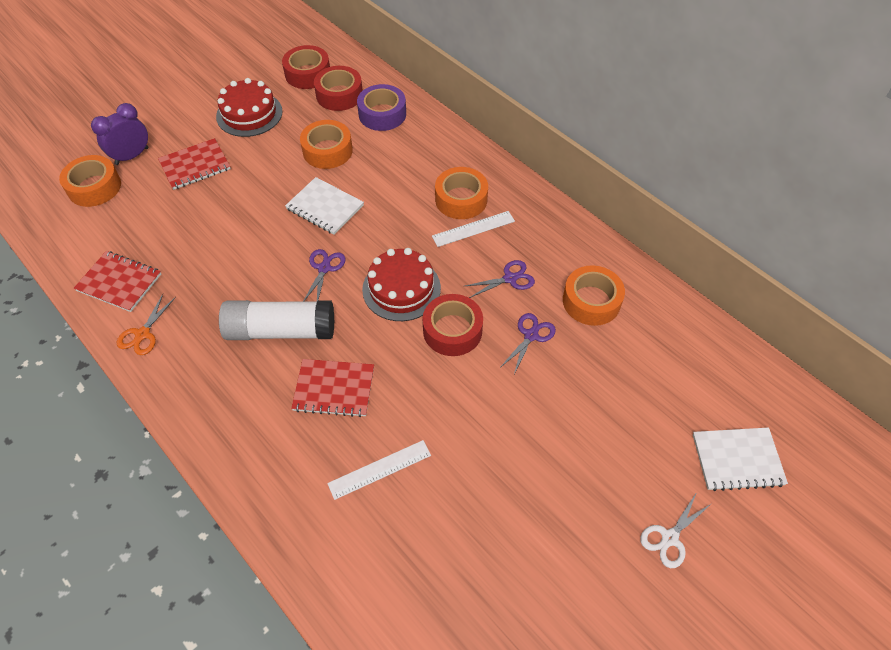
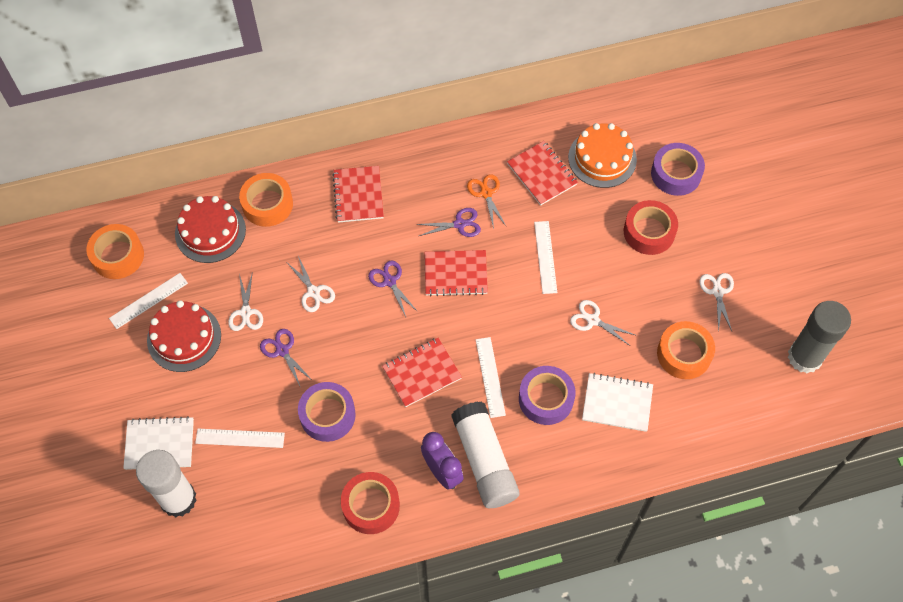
grey glue stick: 0 -> 1
orange cake: 0 -> 1
orange tape: 4 -> 3
purple tape: 1 -> 3
red notebook: 3 -> 4
red tape: 3 -> 2
white glue stick: 1 -> 2
white ruler: 2 -> 4
white scissors: 1 -> 4

